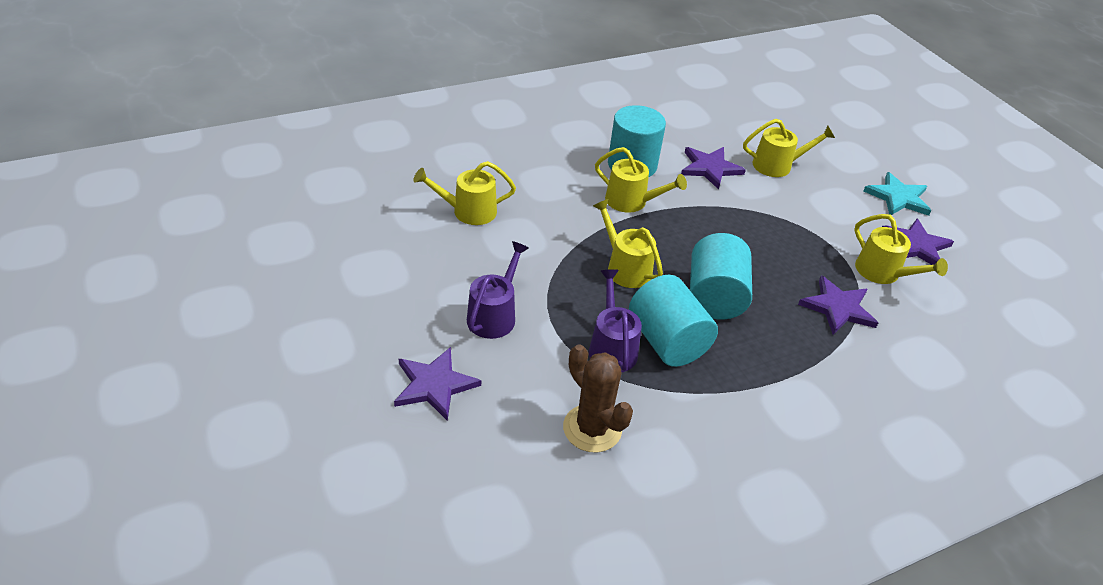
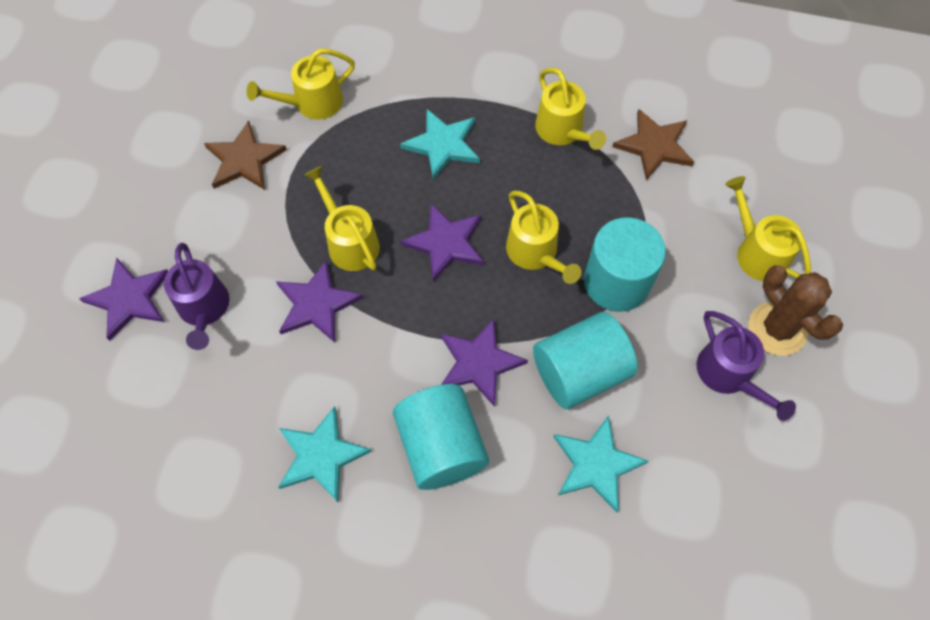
brown star: 0 -> 2
turquoise star: 1 -> 3

